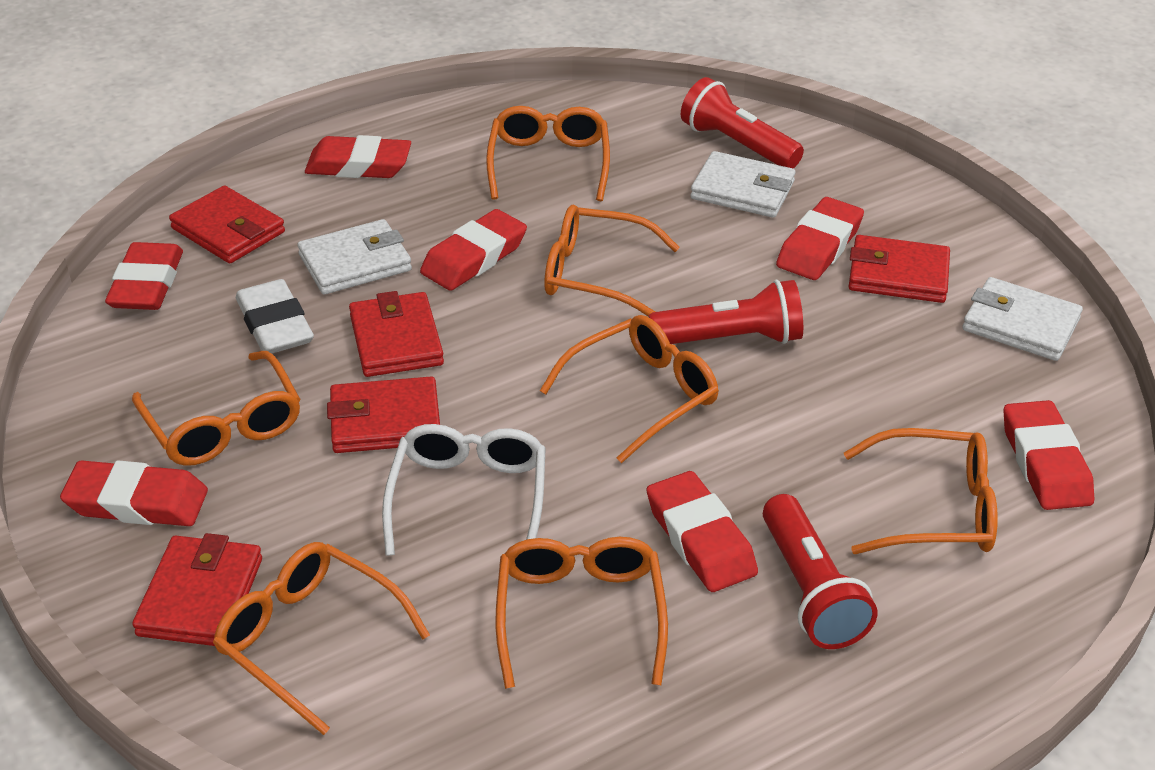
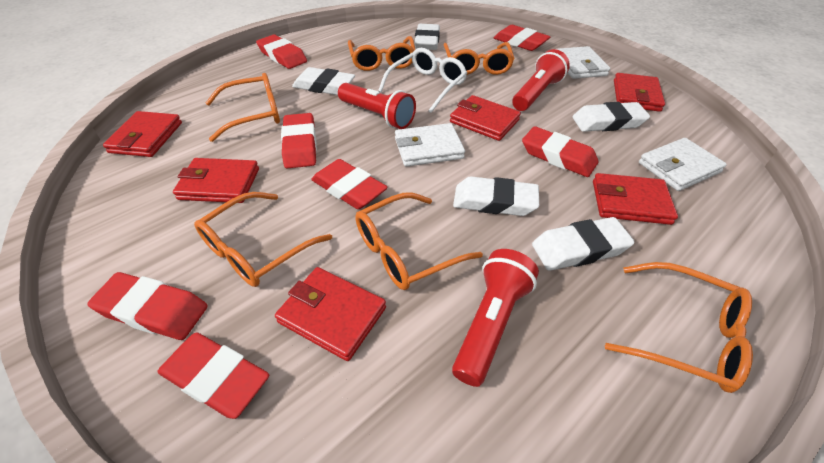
orange glasses: 7 -> 6
red wallet: 5 -> 6
white eraser: 1 -> 5

